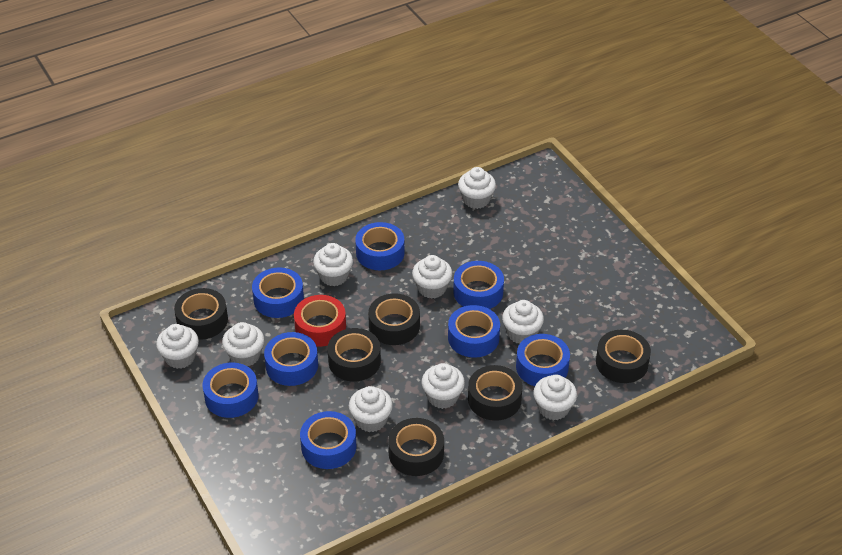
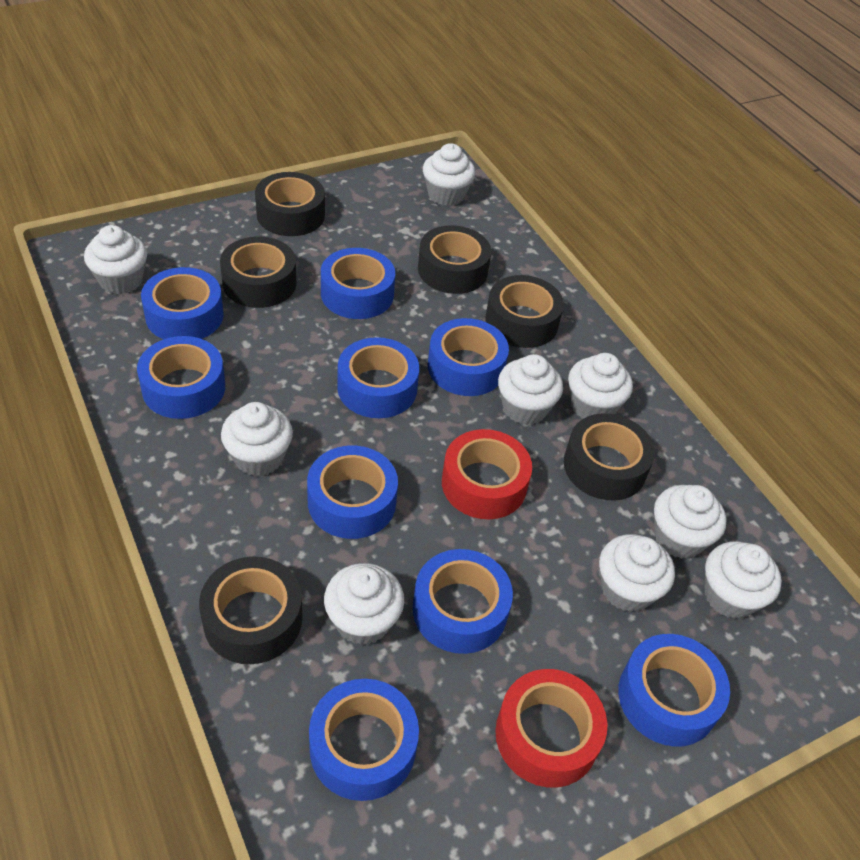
blue tape: 8 -> 9
red tape: 1 -> 2

